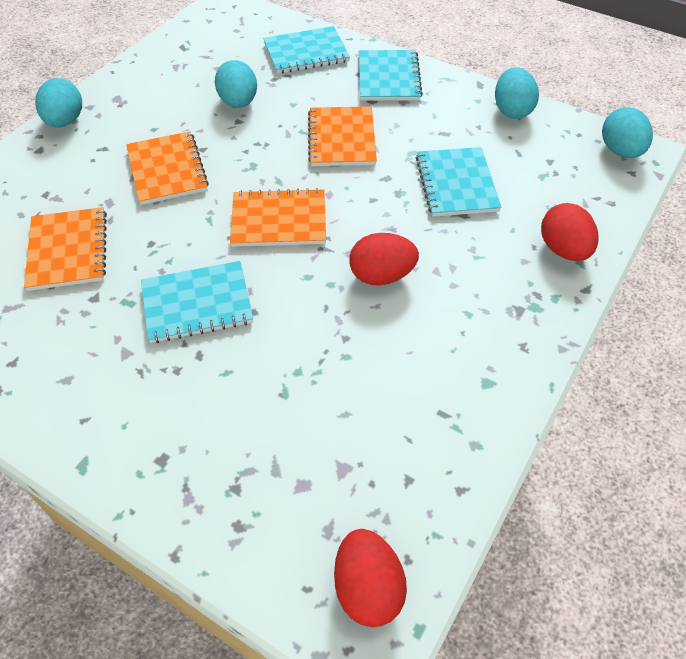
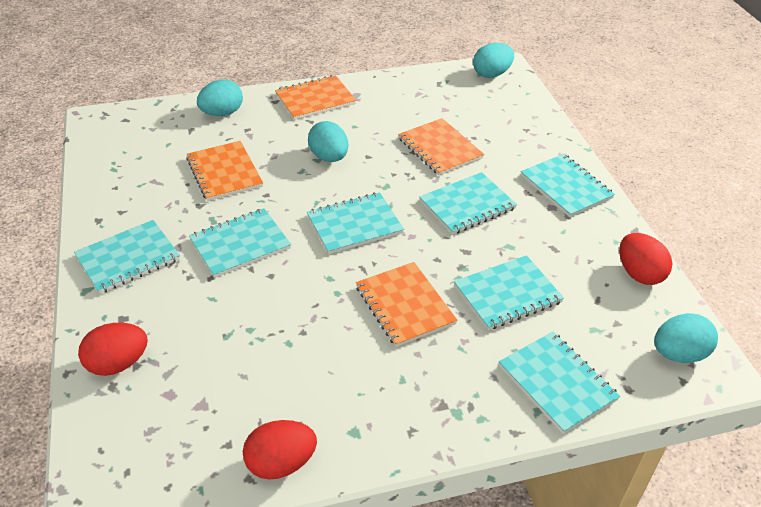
turquoise notebook: 4 -> 7

